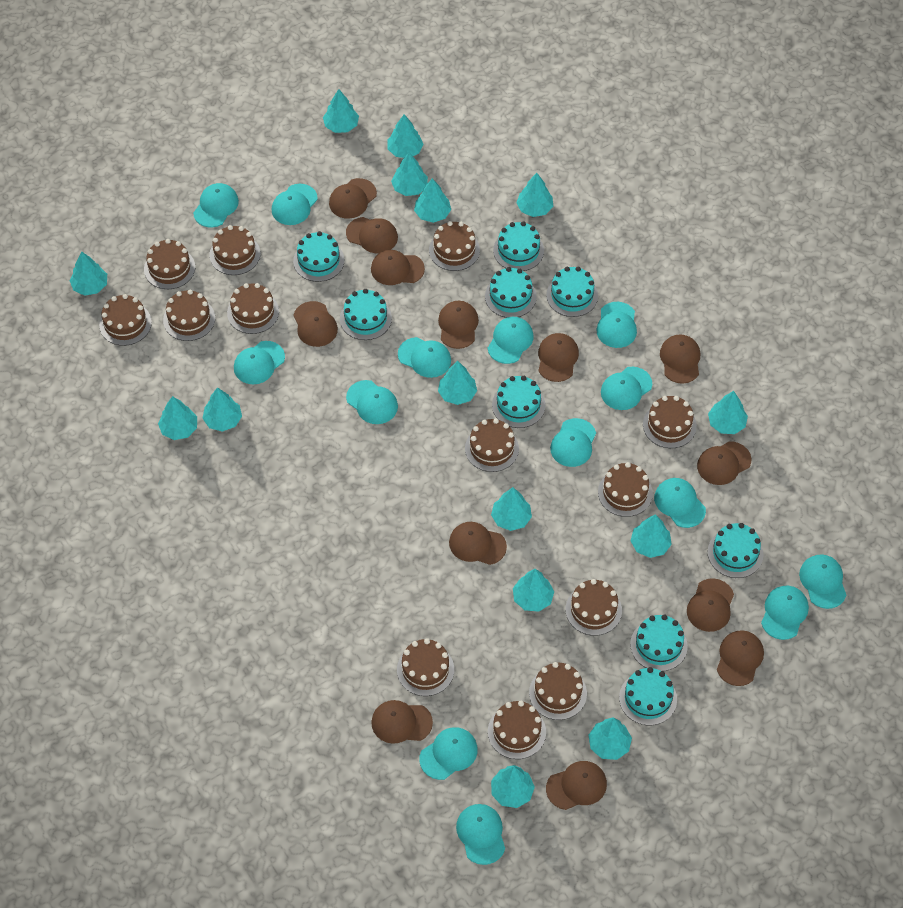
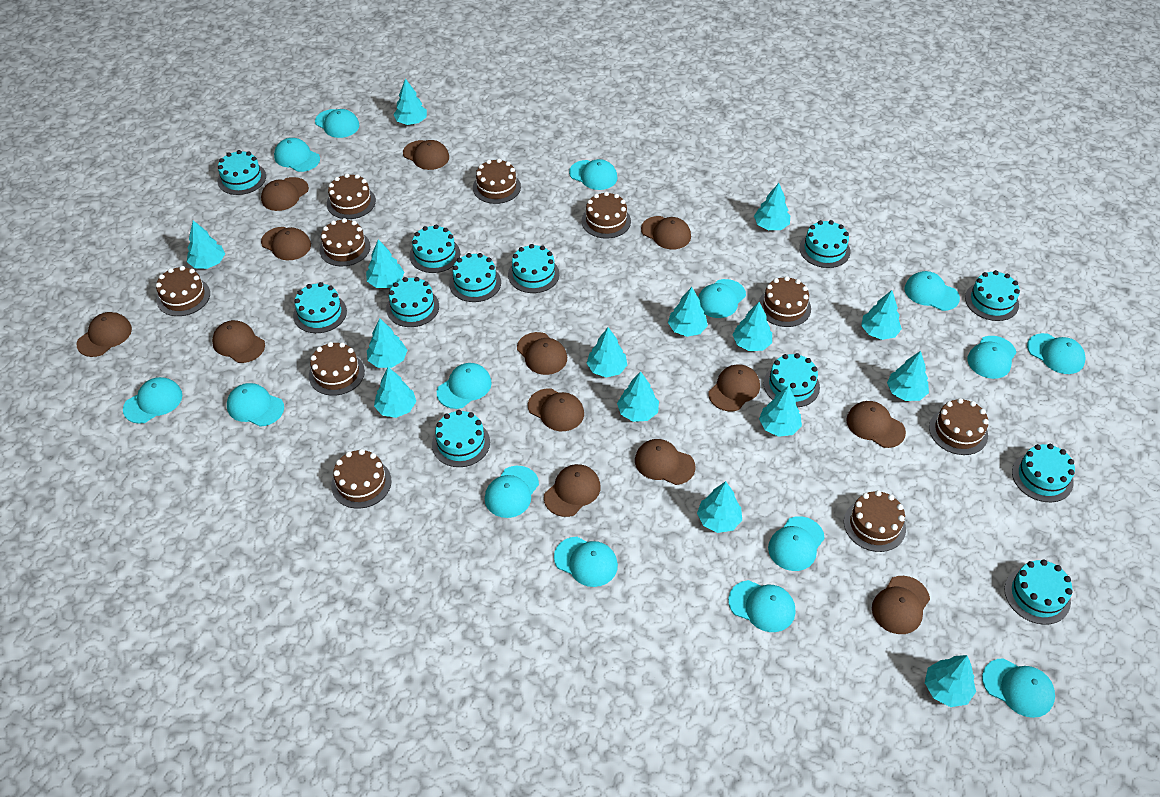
brown cake: 13 -> 10
turquoise cake: 9 -> 12
turquoise cap: 14 -> 15

